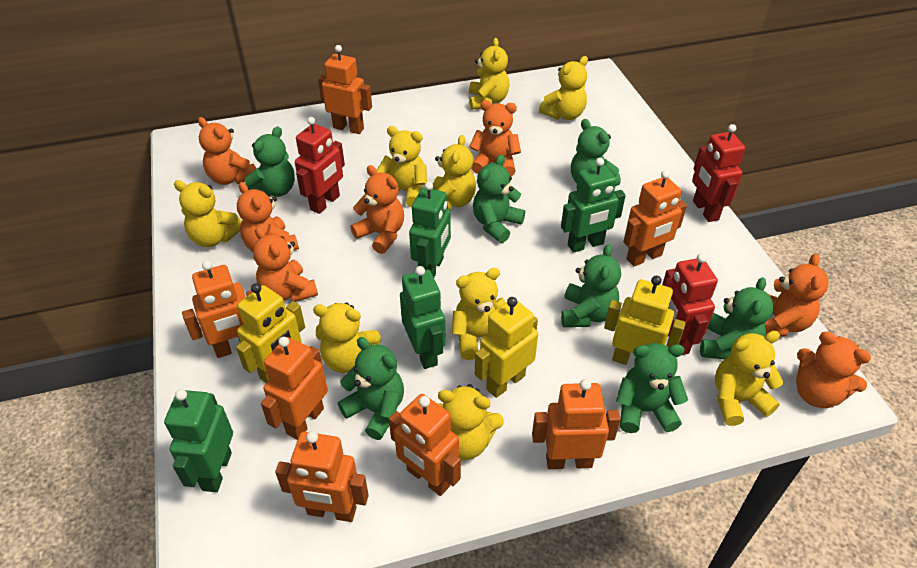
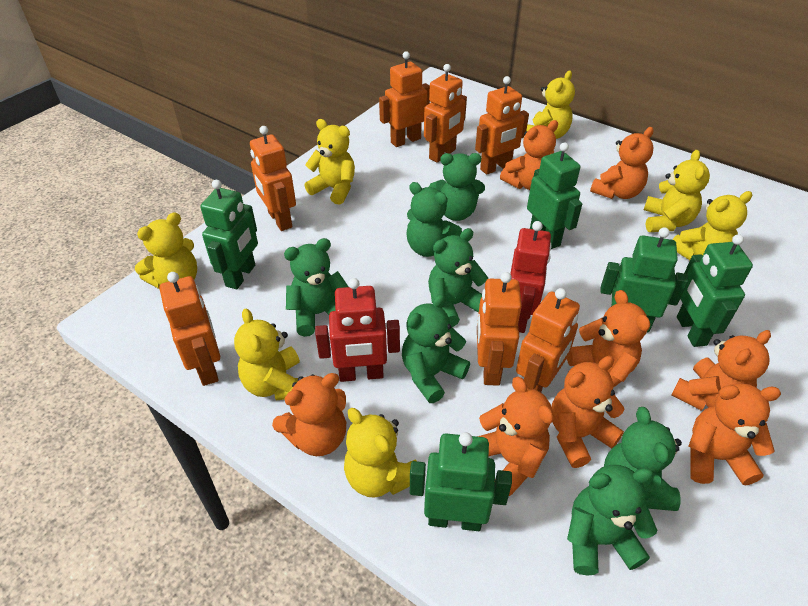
green robot: 4 -> 5
orange teddy bear: 7 -> 8
red robot: 3 -> 2
yellow robot: 3 -> 0
yellow teddy bear: 9 -> 7

